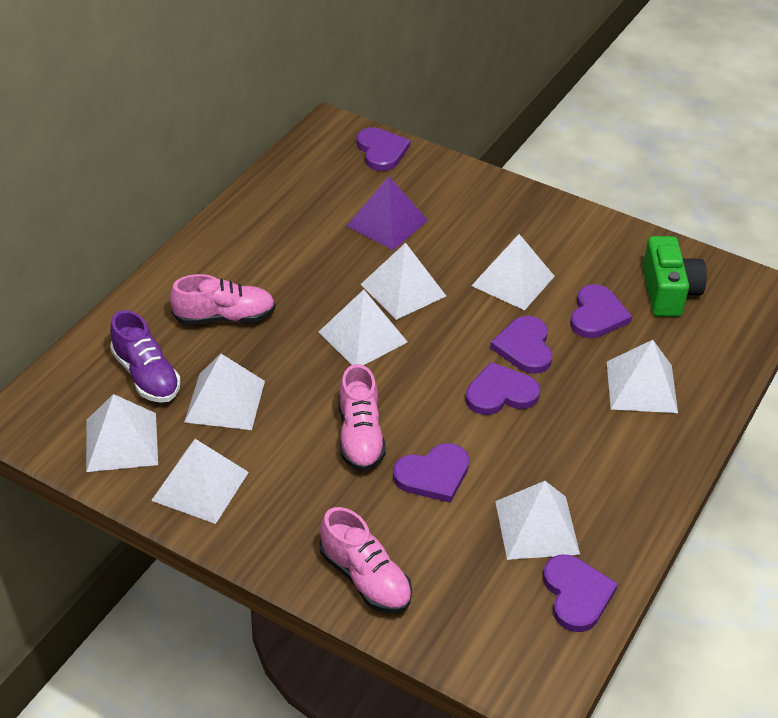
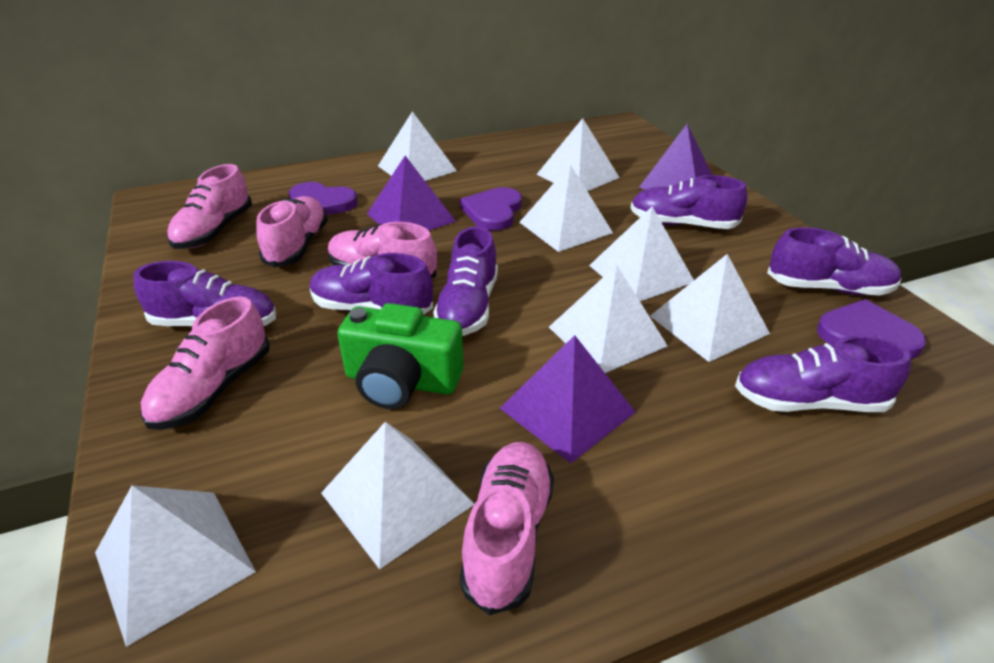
pink shoe: 3 -> 5
purple heart: 6 -> 3
purple pyramid: 1 -> 3
purple shoe: 1 -> 6

